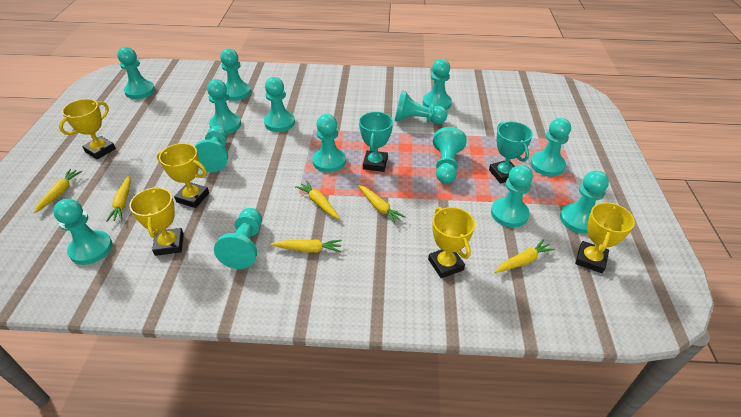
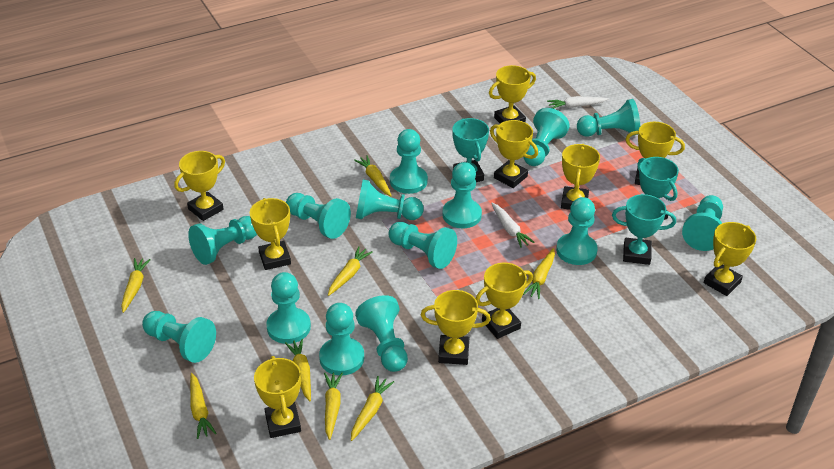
turquoise trophy: 2 -> 3
white carrot: 0 -> 2
yellow carrot: 6 -> 8
yellow trophy: 5 -> 10

